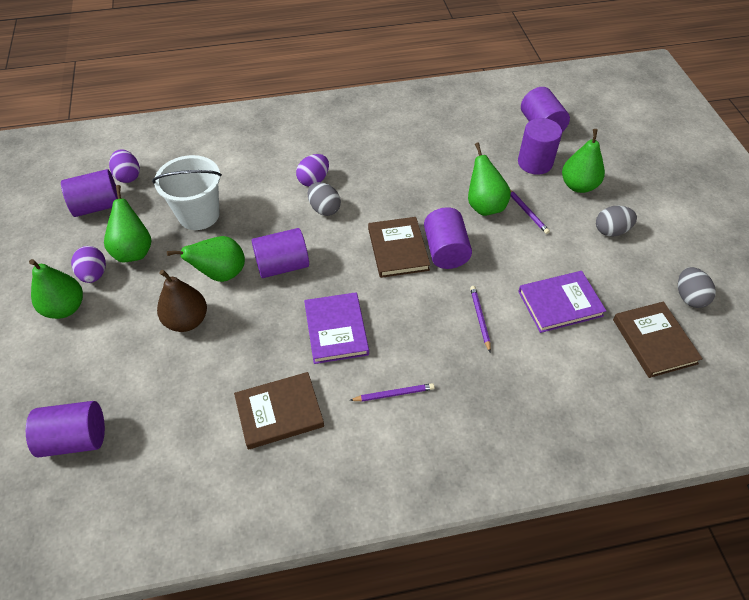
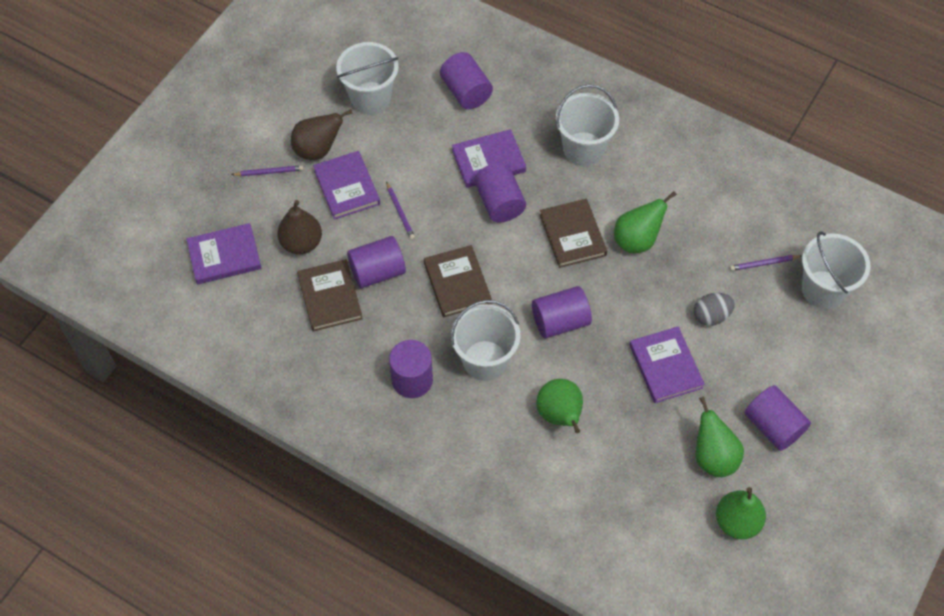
brown pear: 1 -> 2
green pear: 5 -> 4
grey egg: 3 -> 1
purple book: 2 -> 4
purple egg: 3 -> 0
white bucket: 1 -> 4

